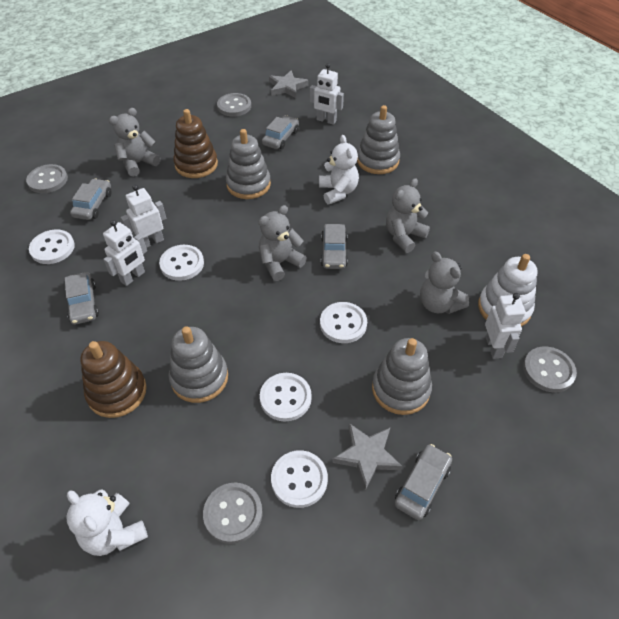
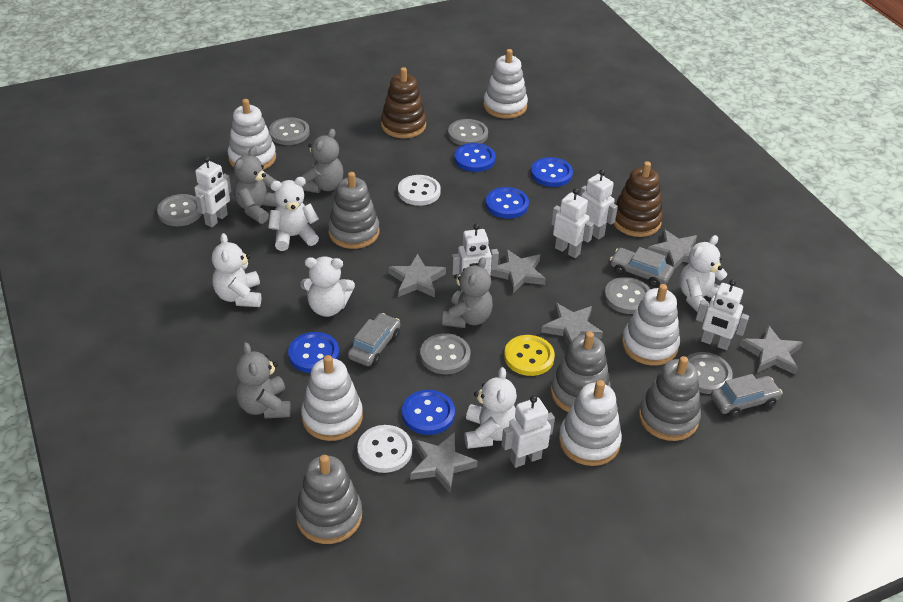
blue button: 0 -> 5
grey button: 4 -> 6
grey car: 5 -> 3
grey star: 2 -> 6
white button: 5 -> 2
white robot: 4 -> 6
white stacking toy: 1 -> 5
white teddy bear: 2 -> 5
yellow button: 0 -> 1

